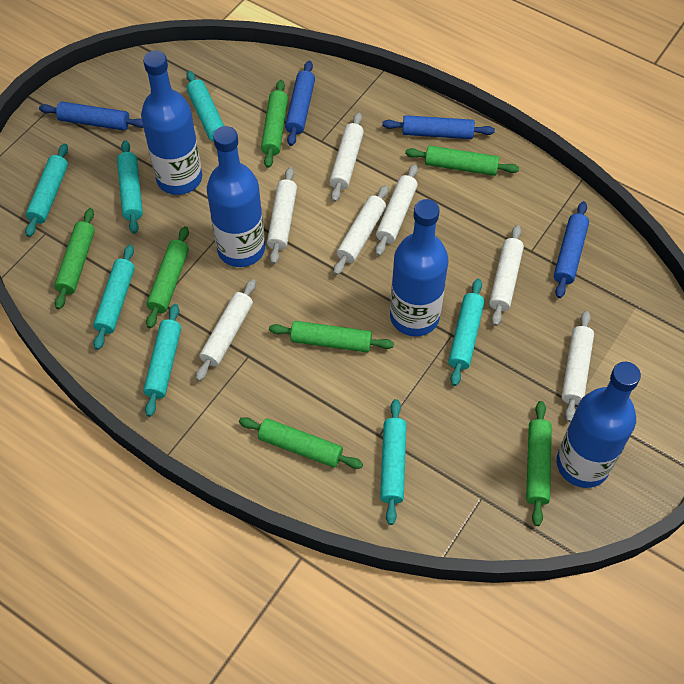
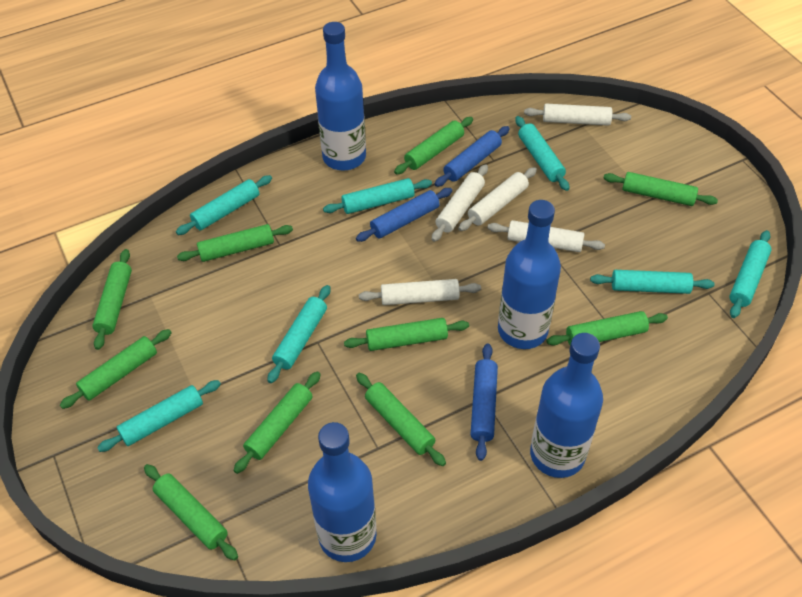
blue rolling pin: 4 -> 3
green rolling pin: 7 -> 10
white rolling pin: 7 -> 5

